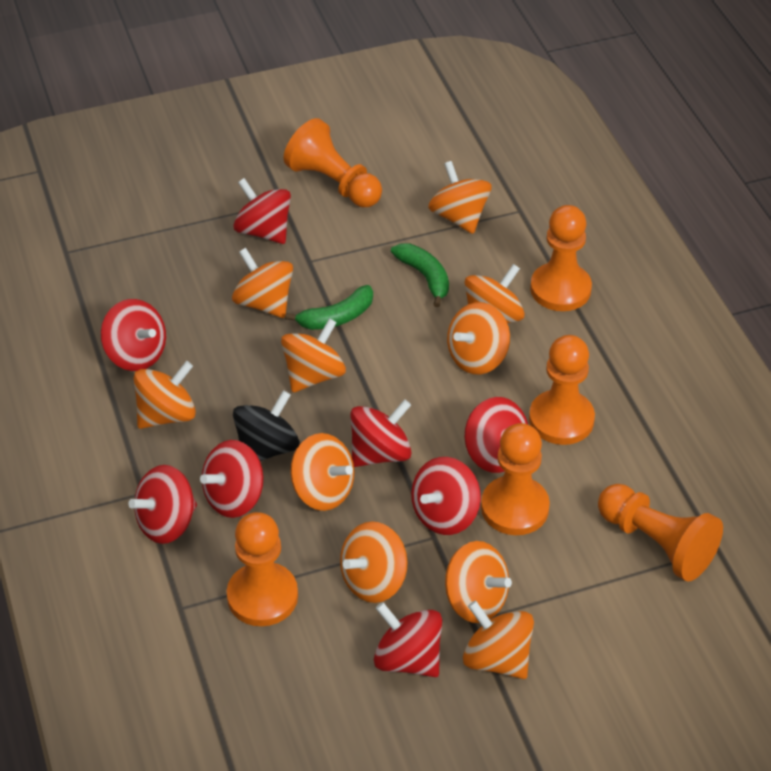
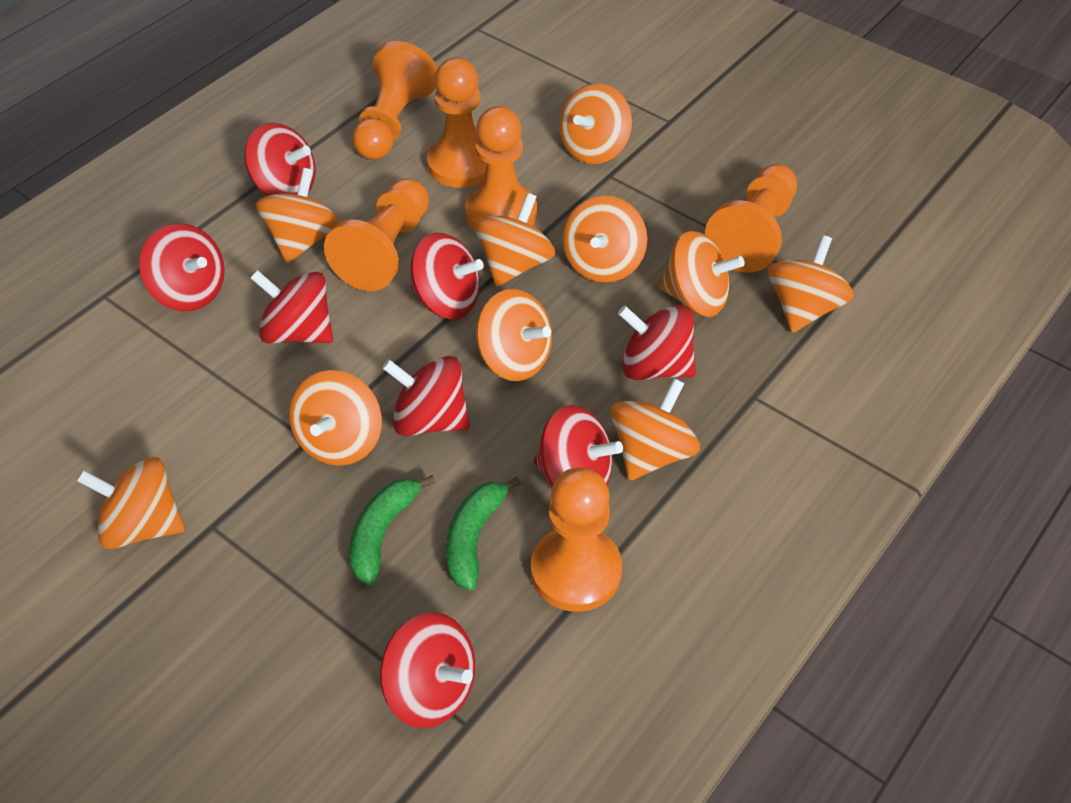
black spinning top: 1 -> 0

